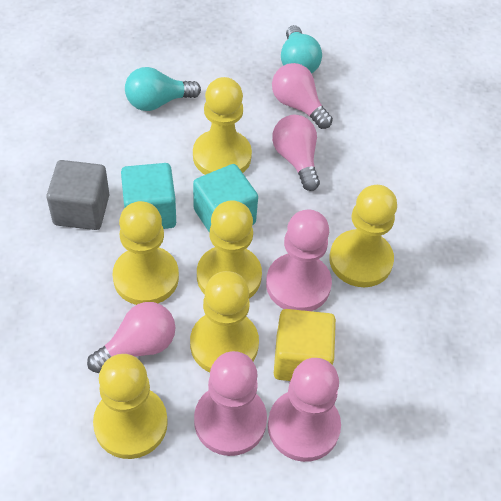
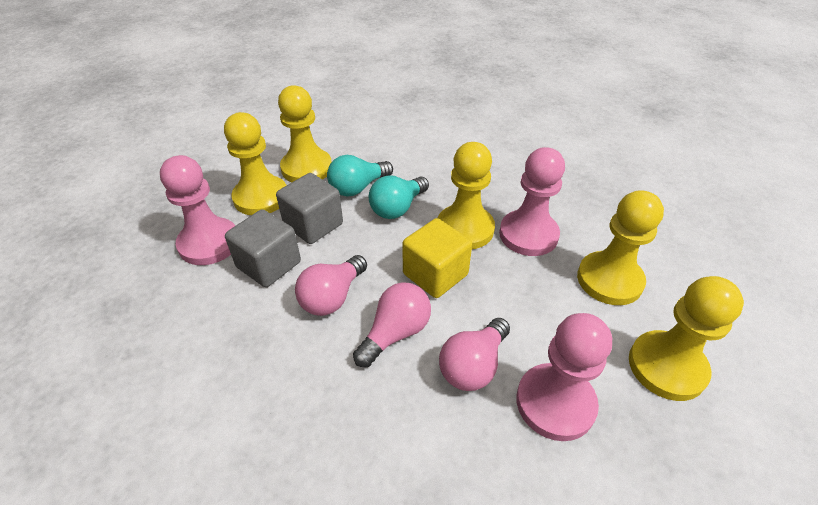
grey cube: 1 -> 2
turquoise cube: 2 -> 0
yellow pawn: 6 -> 5

